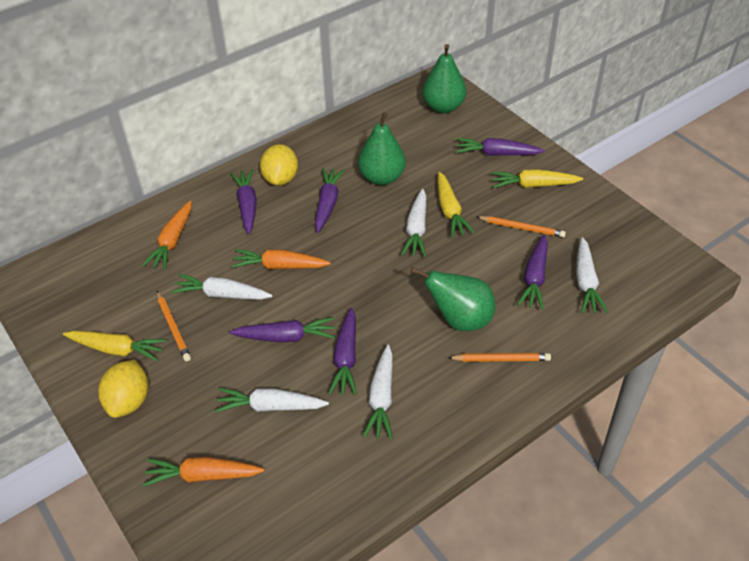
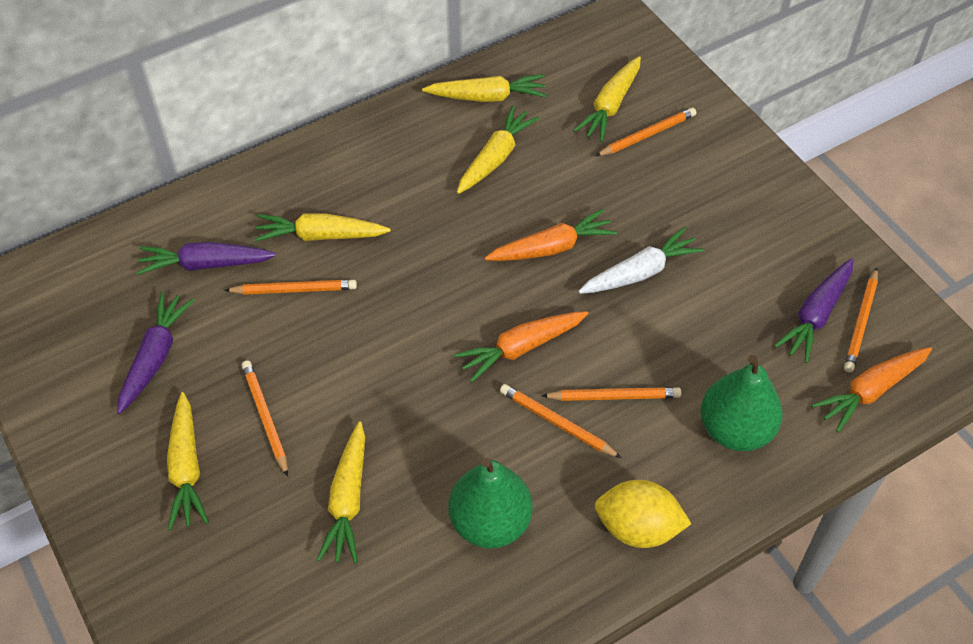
green pear: 3 -> 2
orange pencil: 3 -> 6
purple carrot: 6 -> 3
white carrot: 5 -> 1
yellow carrot: 3 -> 6
yellow lemon: 2 -> 1

